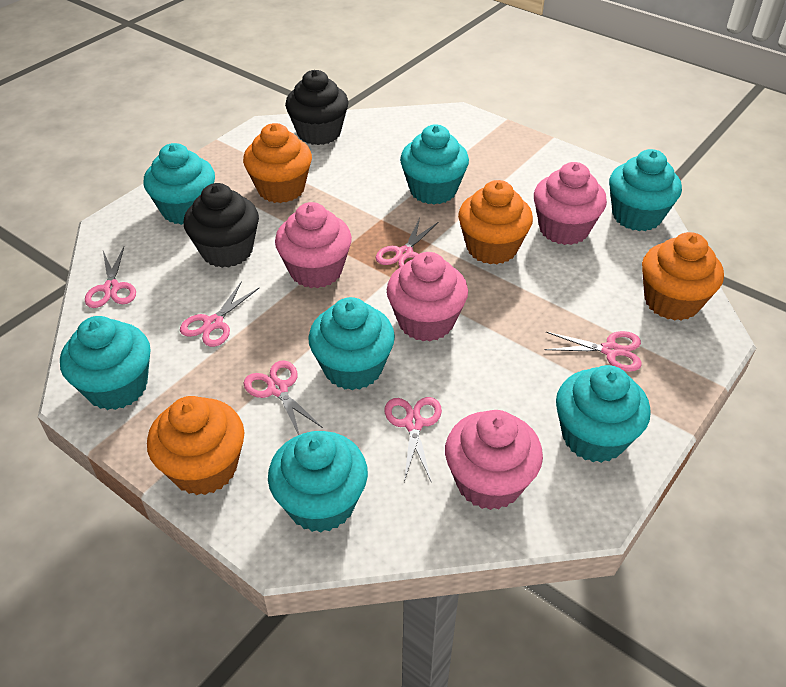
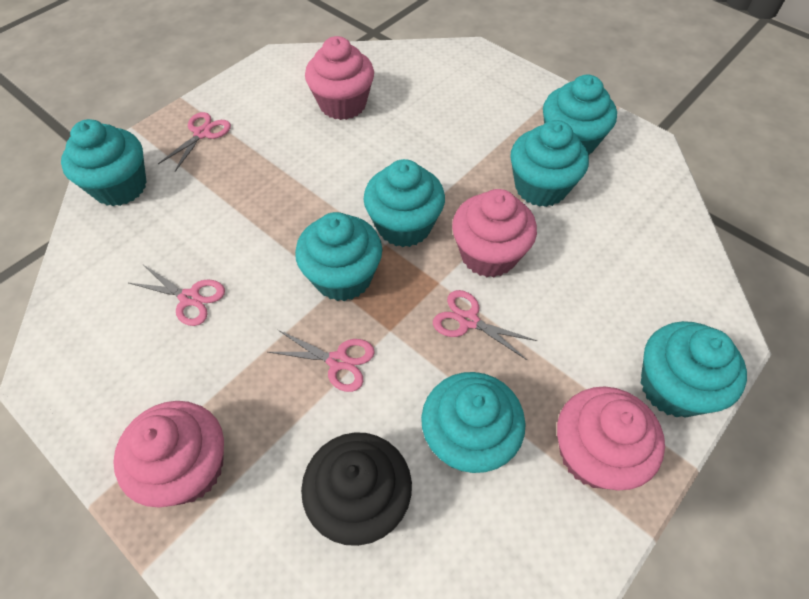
black cupcake: 2 -> 1
orange cupcake: 4 -> 0
pink scissors: 6 -> 4

